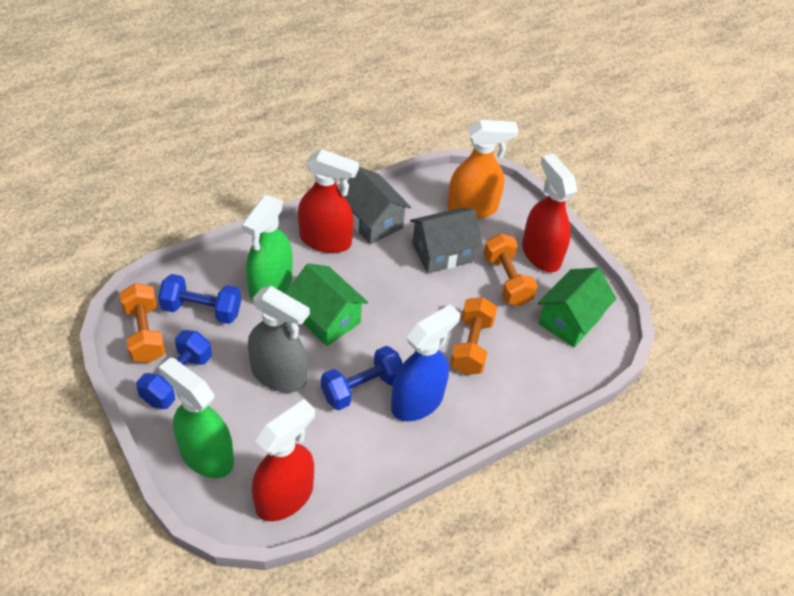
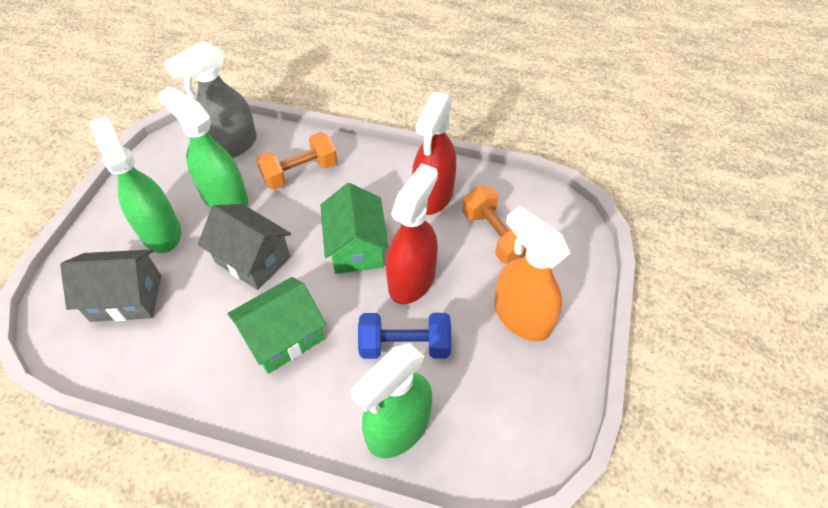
blue dumbbell: 3 -> 1
blue spray bottle: 1 -> 0
green spray bottle: 2 -> 3
orange dumbbell: 3 -> 2
red spray bottle: 3 -> 2

